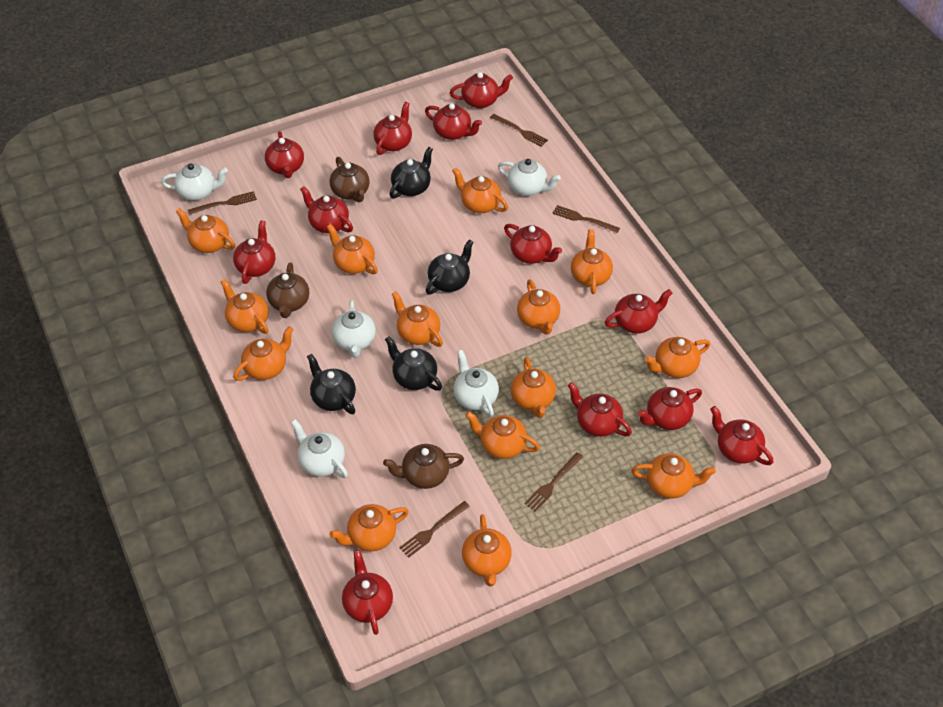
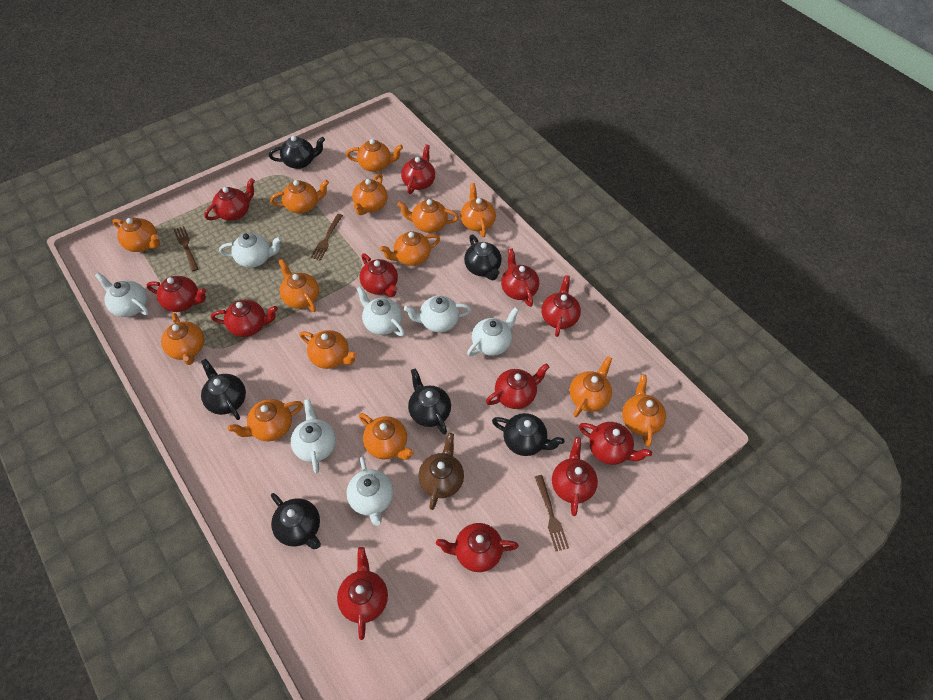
black teapot: 4 -> 6
brown fork: 5 -> 3
brown teapot: 3 -> 1
white teapot: 5 -> 7

